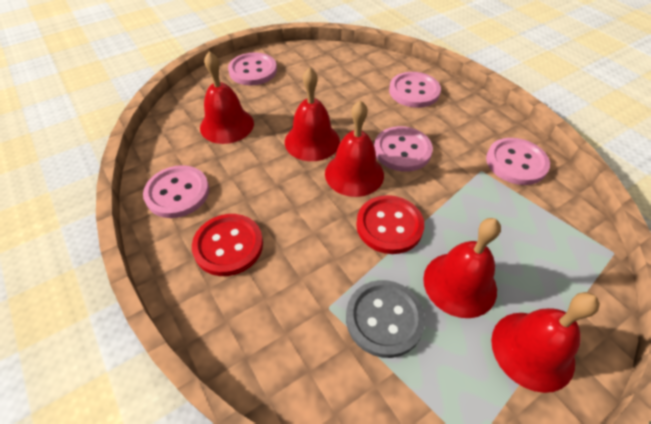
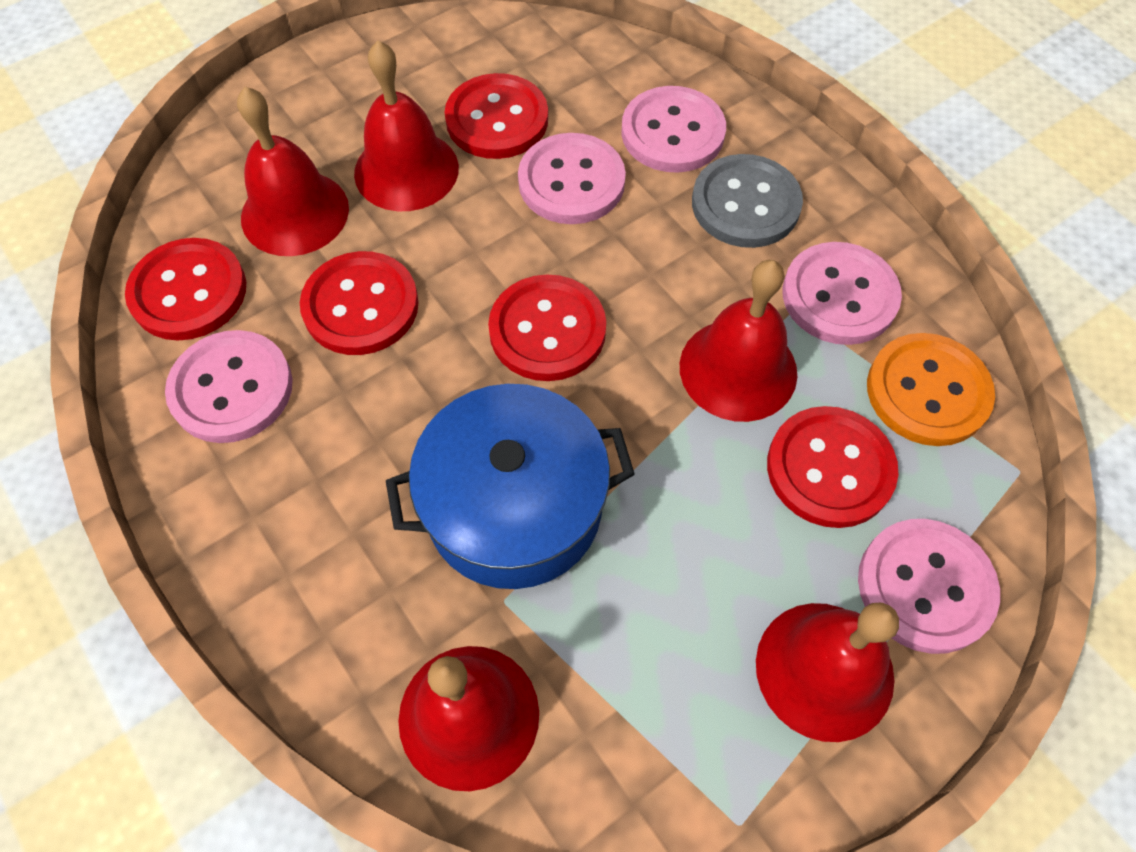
blue pot: 0 -> 1
orange button: 0 -> 1
red button: 2 -> 5

